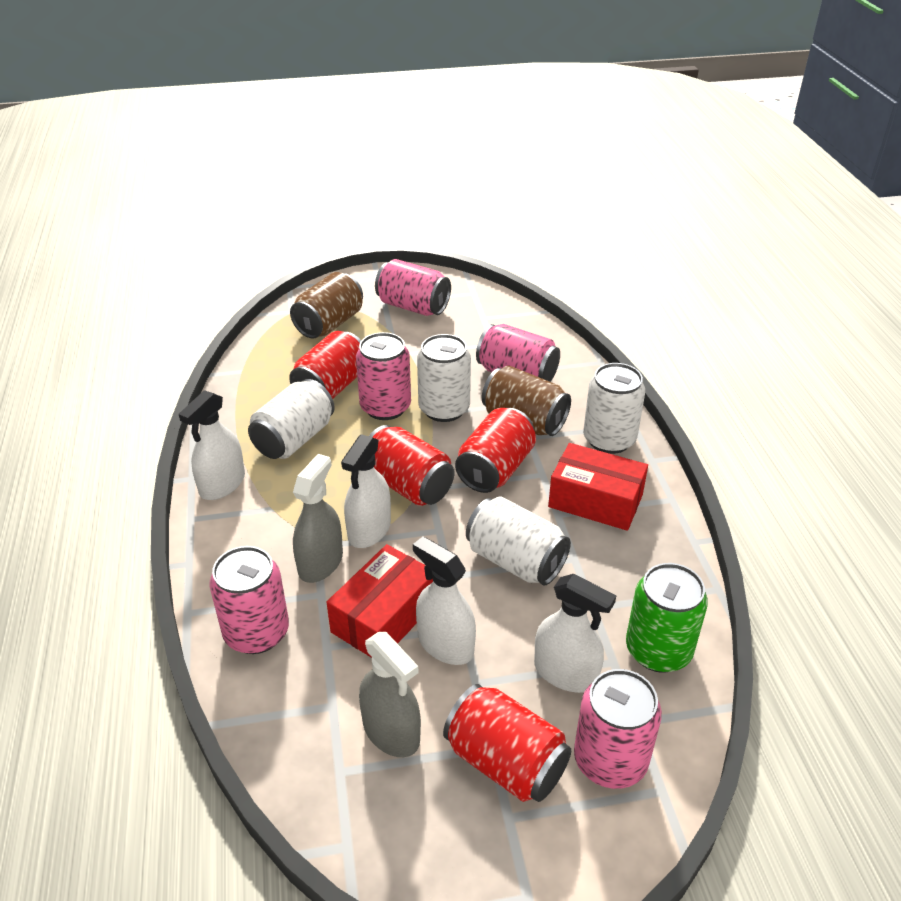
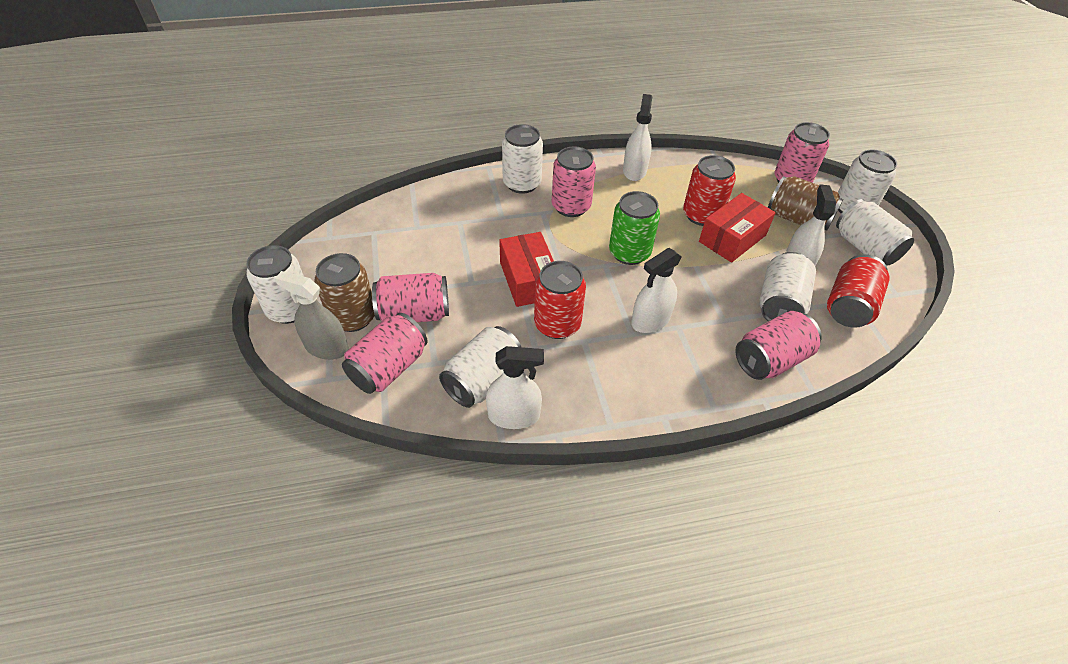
grey spray bottle: 2 -> 1
red can: 4 -> 3
white can: 4 -> 6

